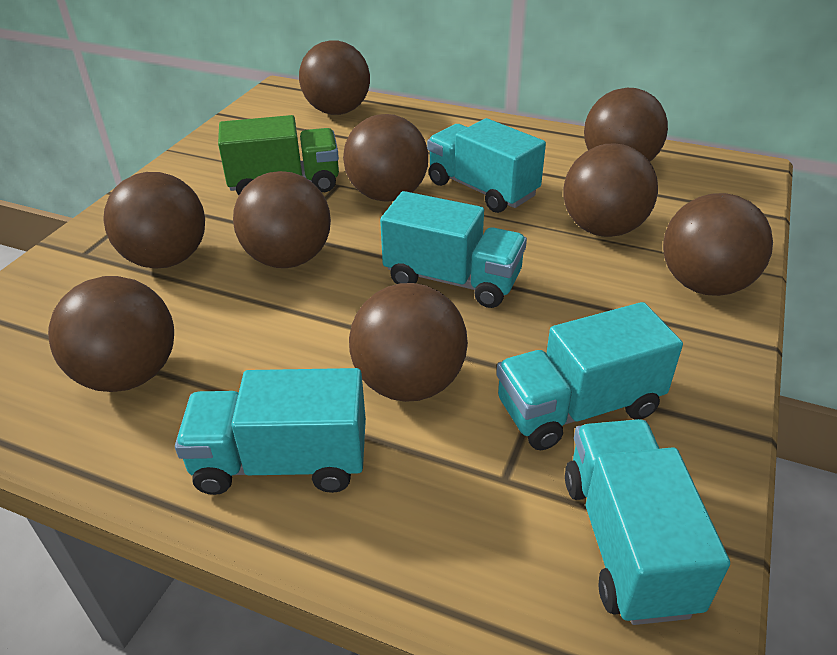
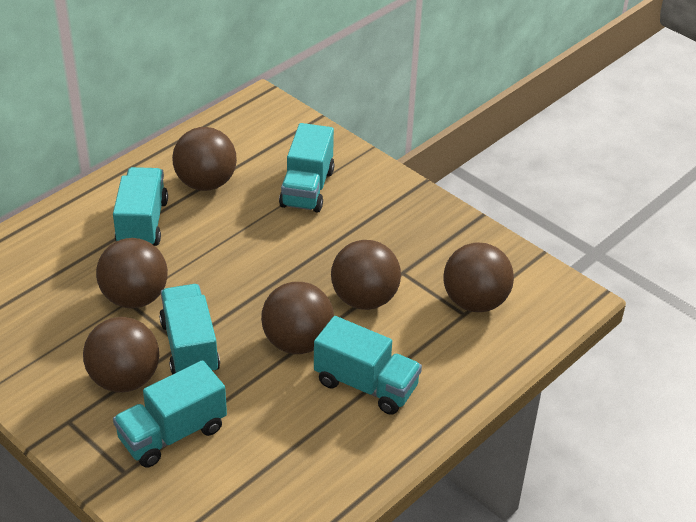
brown ball: 9 -> 6
green truck: 1 -> 0

